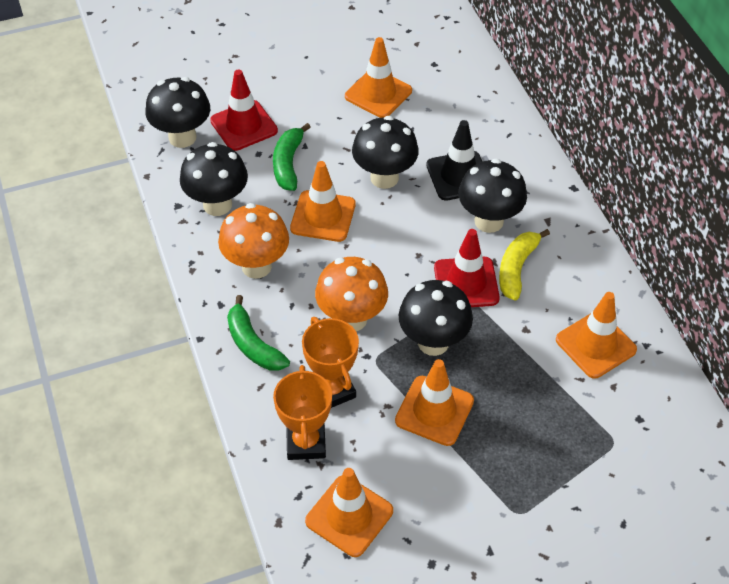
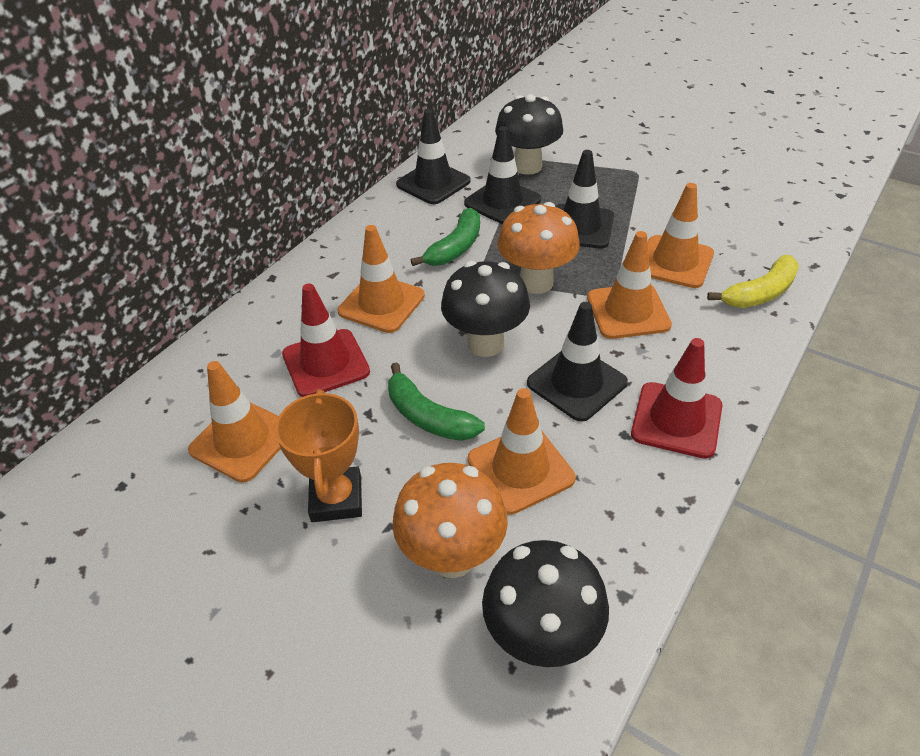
black mushroom: 5 -> 3
black traffic cone: 1 -> 4
orange trophy: 2 -> 1

